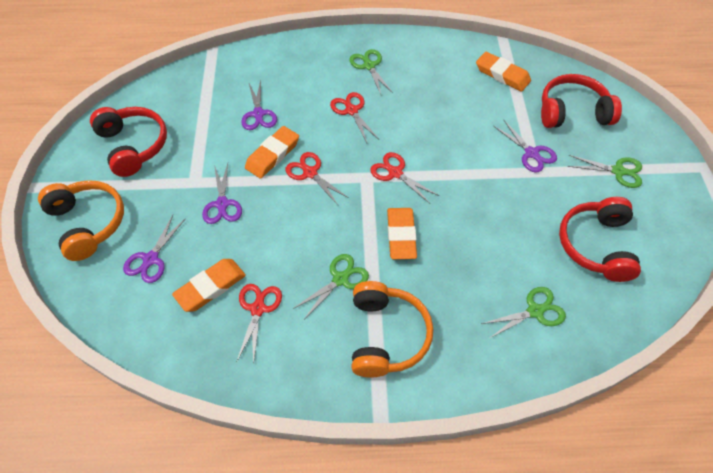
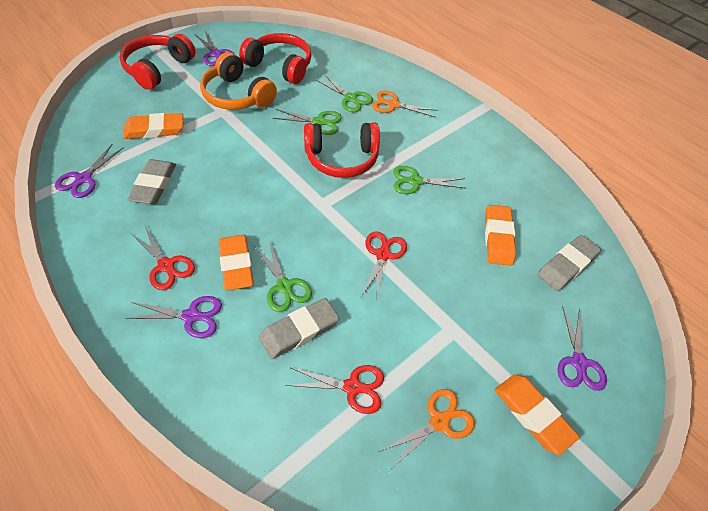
grey eraser: 0 -> 3
orange headphones: 2 -> 1
orange scissors: 0 -> 2
red scissors: 4 -> 3

